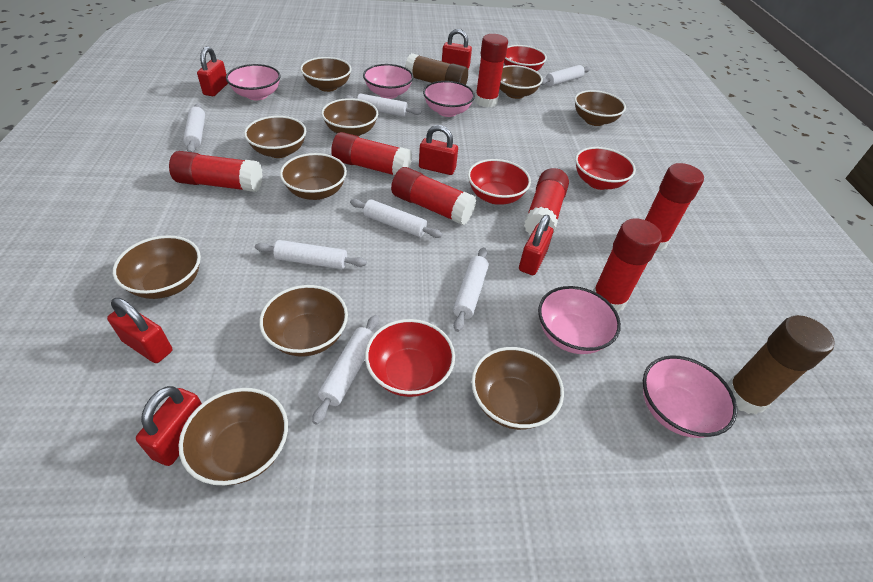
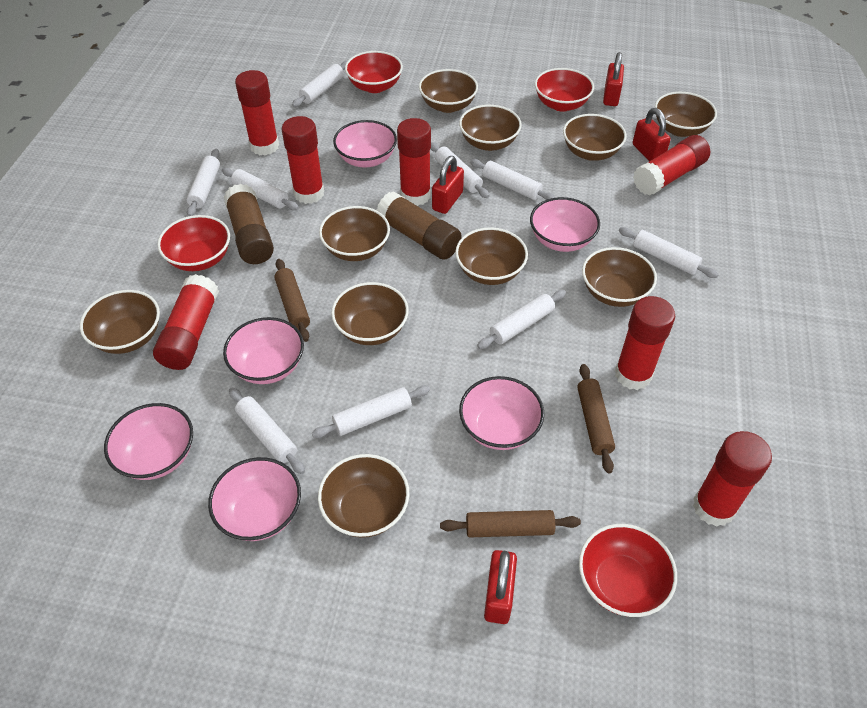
brown rolling pin: 0 -> 3
pink bowl: 5 -> 6
red padlock: 6 -> 4
white rolling pin: 7 -> 9

